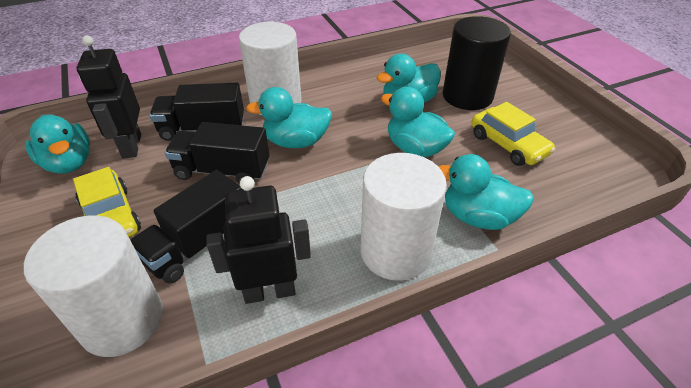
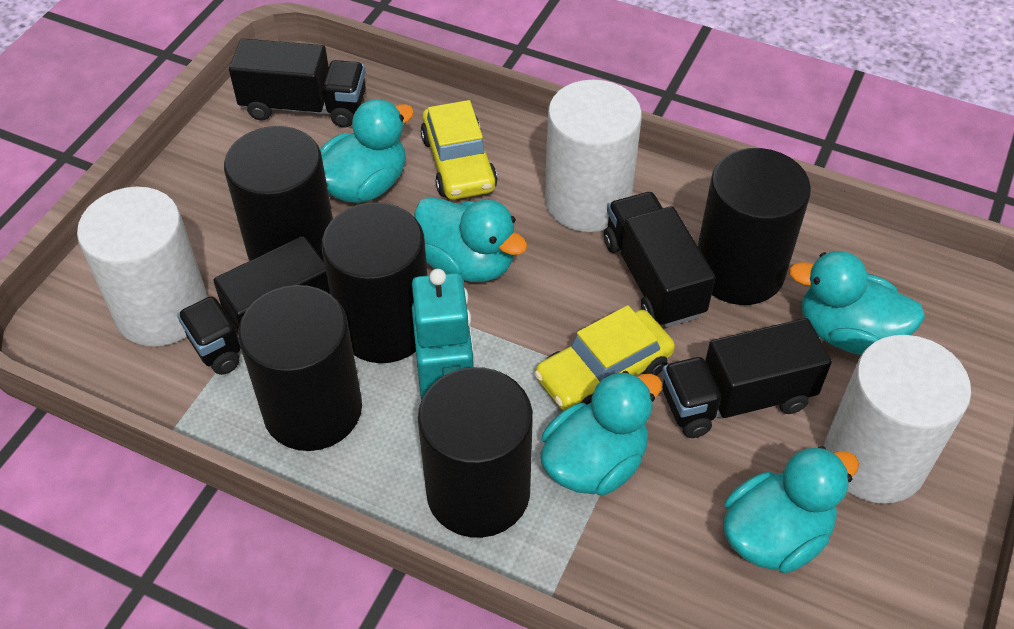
black cylinder: 1 -> 5
black robot: 2 -> 0
black truck: 3 -> 4
turquoise robot: 0 -> 1

